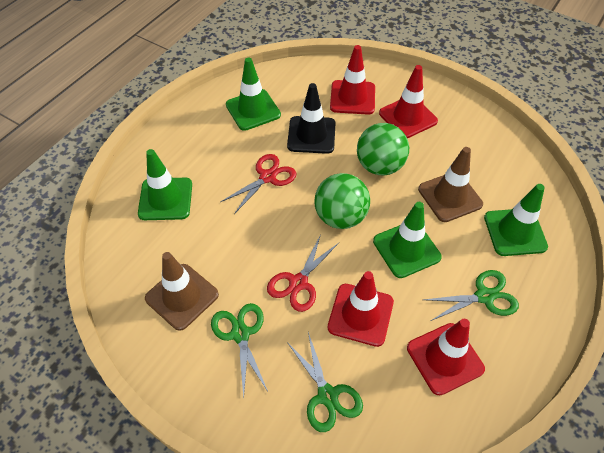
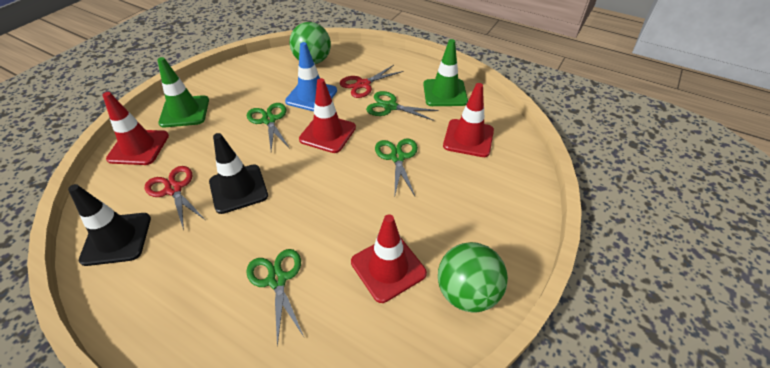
black traffic cone: 1 -> 2
blue traffic cone: 0 -> 1
brown traffic cone: 2 -> 0
green scissors: 3 -> 4
green traffic cone: 4 -> 2

